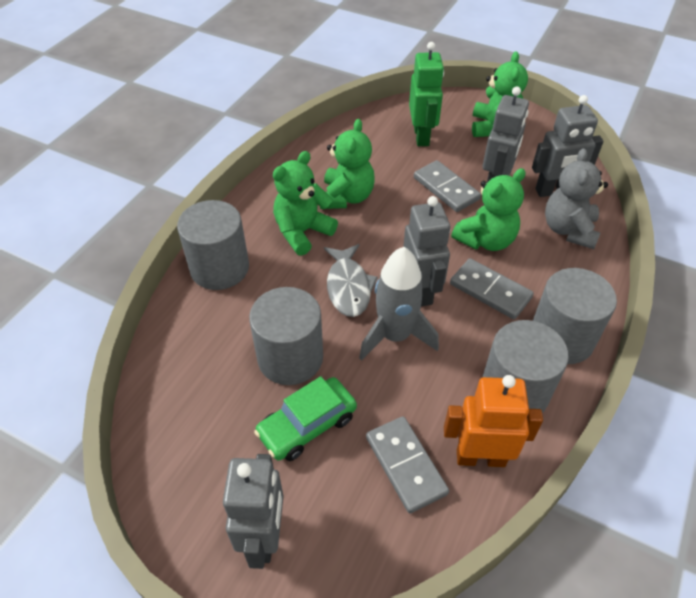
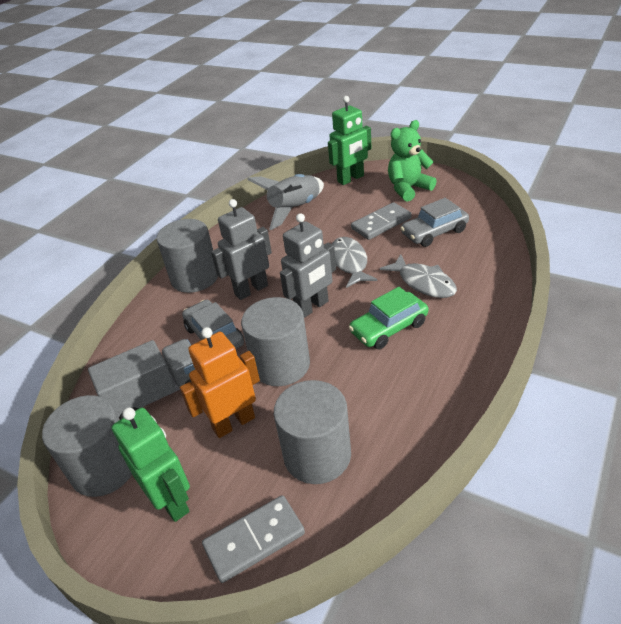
green robot: 1 -> 2
green teddy bear: 4 -> 1
grey car: 0 -> 2
grey domino: 3 -> 2
grey fish: 1 -> 2
grey robot: 4 -> 2
grey teddy bear: 1 -> 0
grey truck: 0 -> 1

